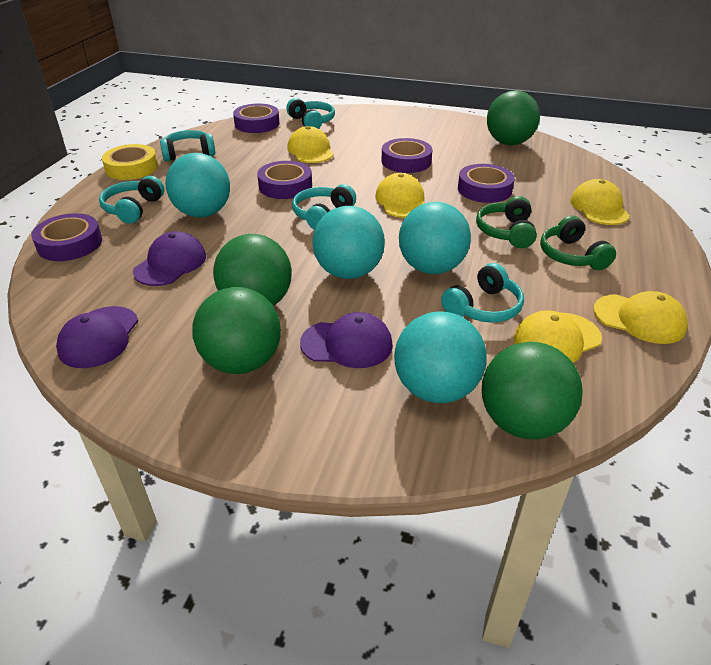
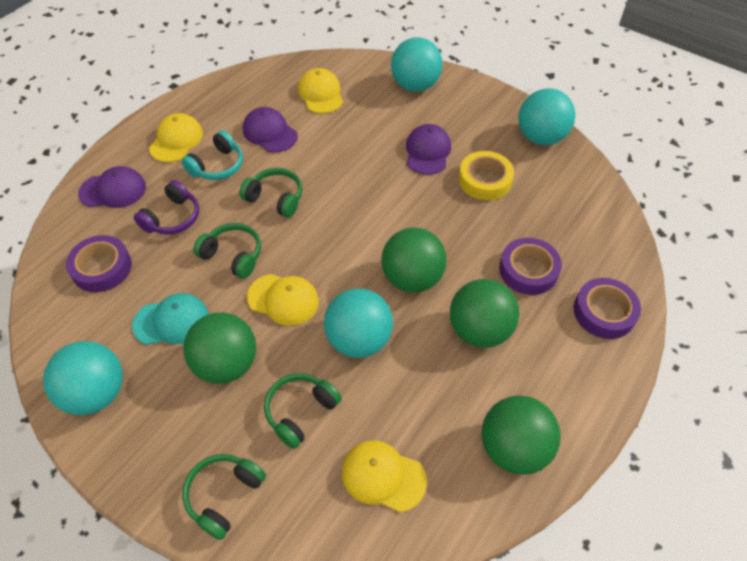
green headphones: 2 -> 4
purple headphones: 0 -> 1
purple tape: 5 -> 3
turquoise cap: 0 -> 1
turquoise headphones: 5 -> 1
yellow cap: 5 -> 4

